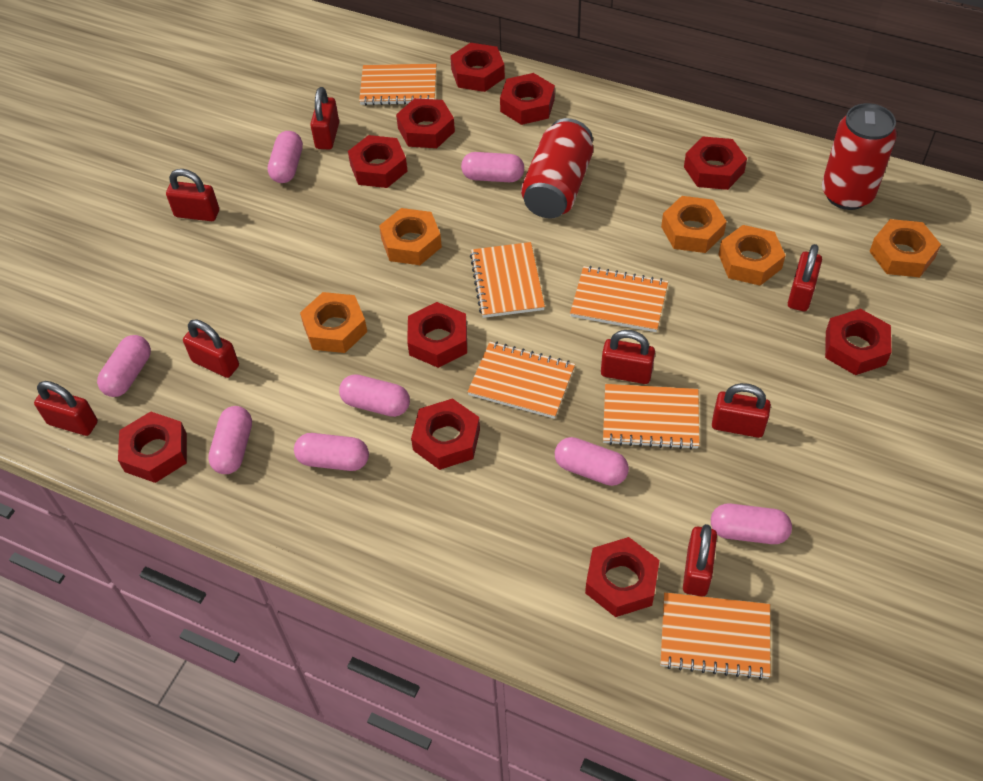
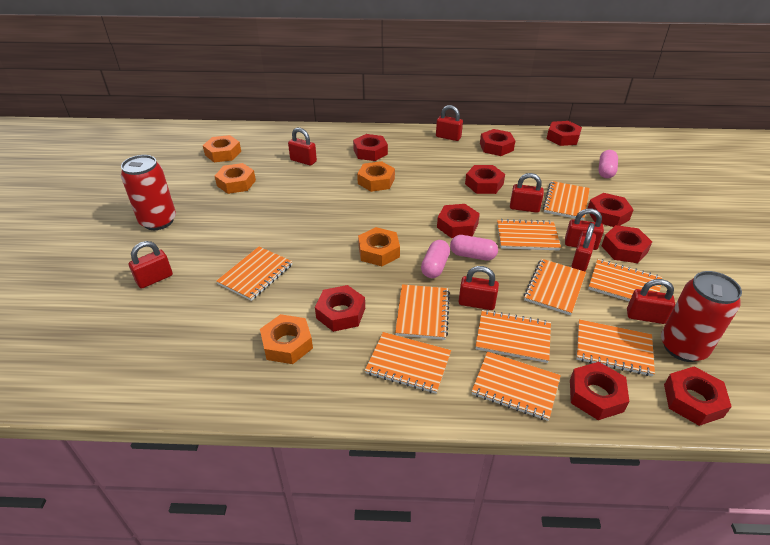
orange notebook: 6 -> 10
pink capsule: 8 -> 3

